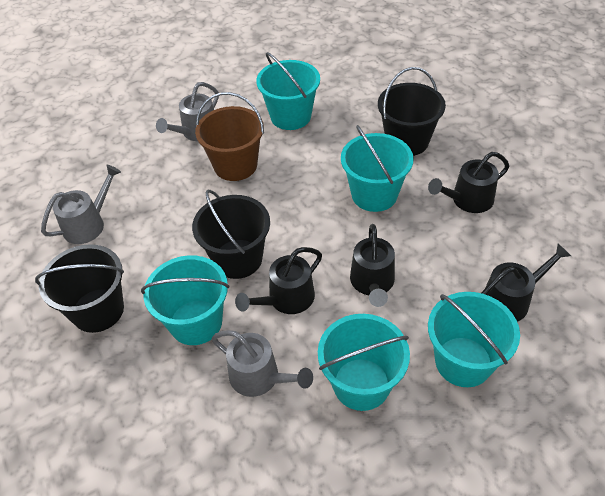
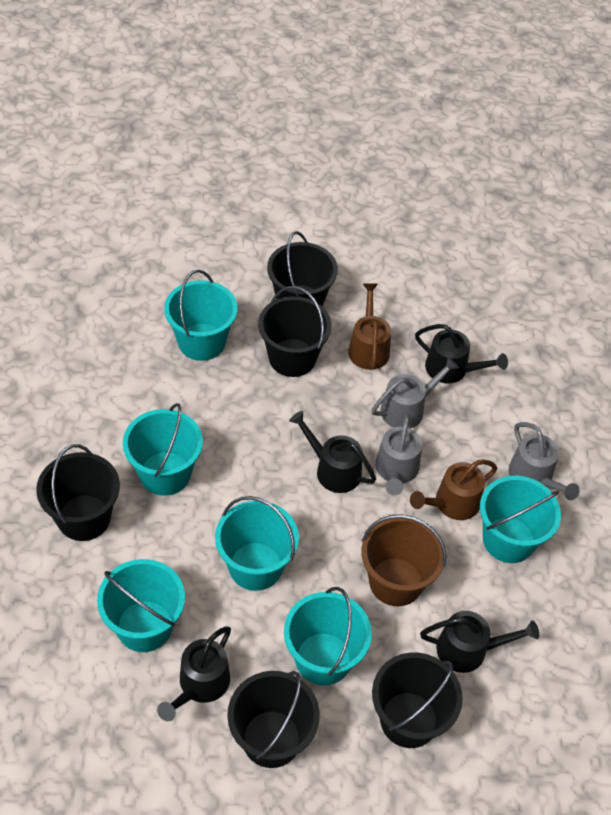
black bucket: 3 -> 5
brown watering can: 0 -> 2
turquoise bucket: 5 -> 6

